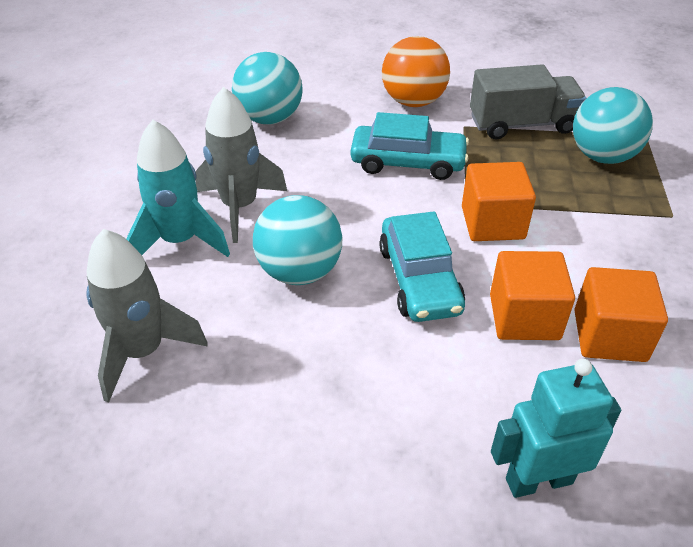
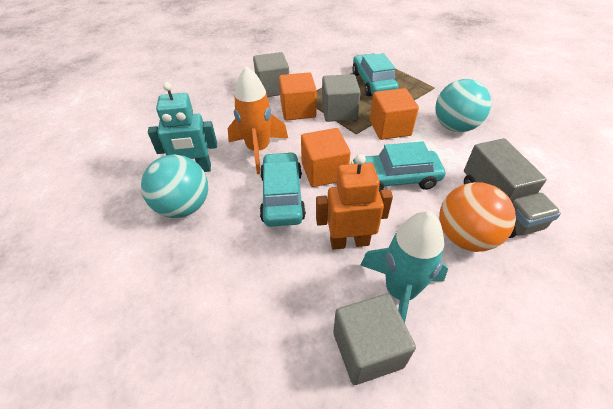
grey cube: 0 -> 3
grey rocket: 2 -> 0
orange robot: 0 -> 1
orange rocket: 0 -> 1
turquoise ball: 3 -> 2
turquoise car: 2 -> 3

